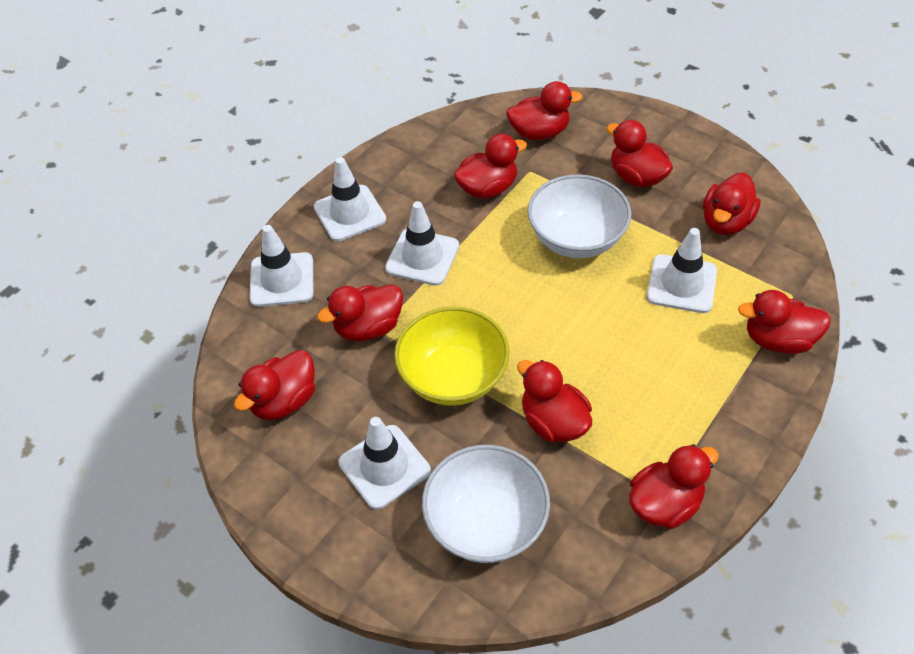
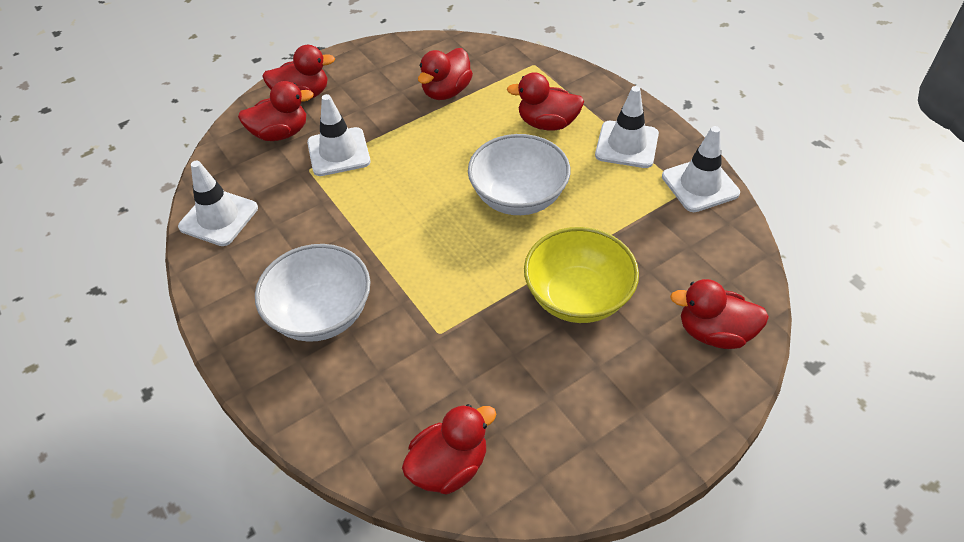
red duck: 9 -> 6
white traffic cone: 5 -> 4

